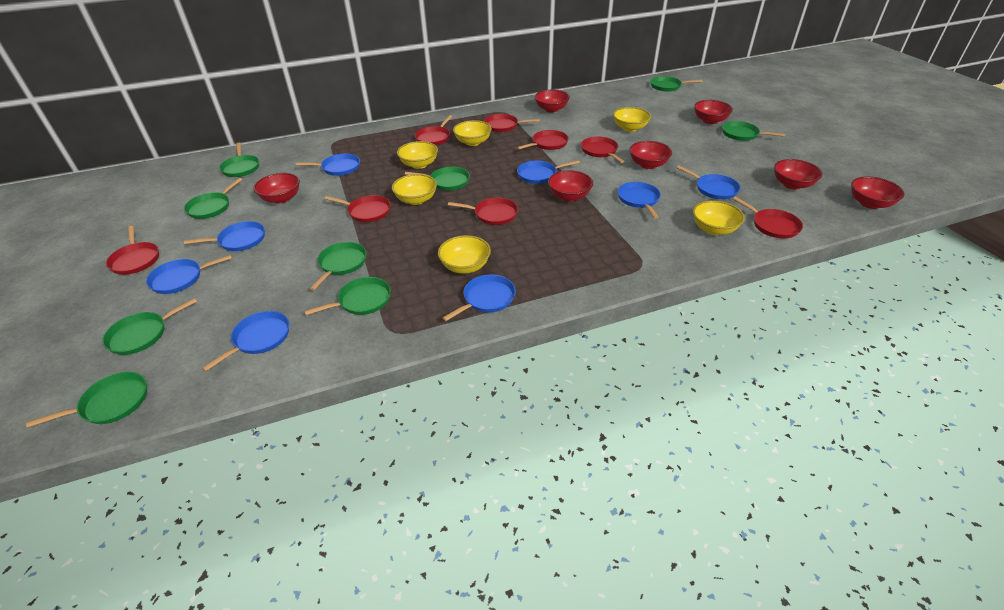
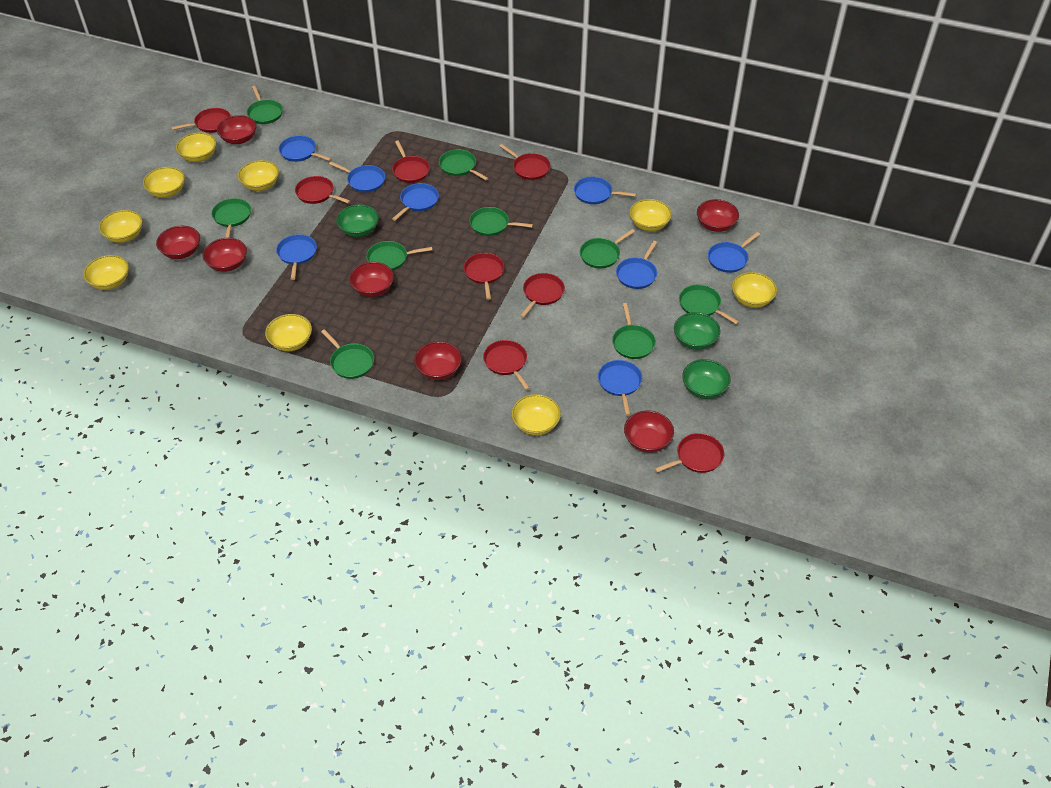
green bowl: 0 -> 3
yellow bowl: 6 -> 9

